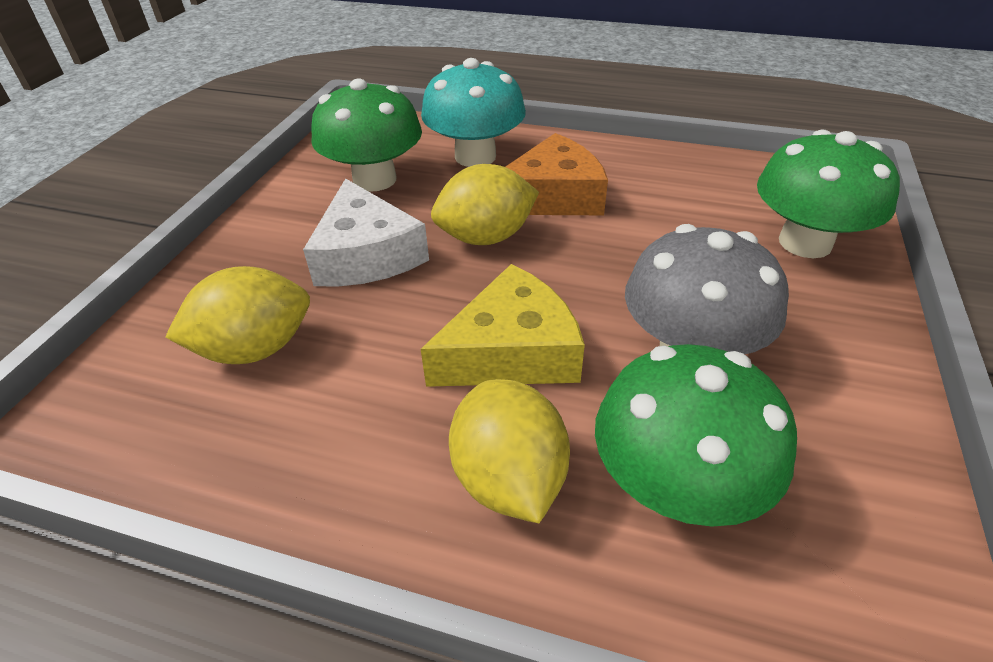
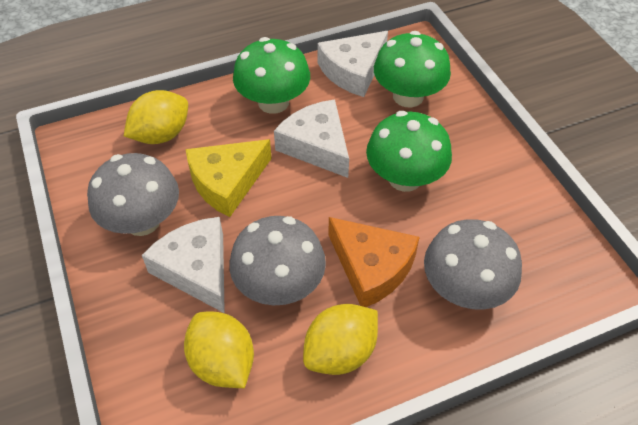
grey mushroom: 1 -> 3
turquoise mushroom: 1 -> 0
white cheese: 1 -> 3

